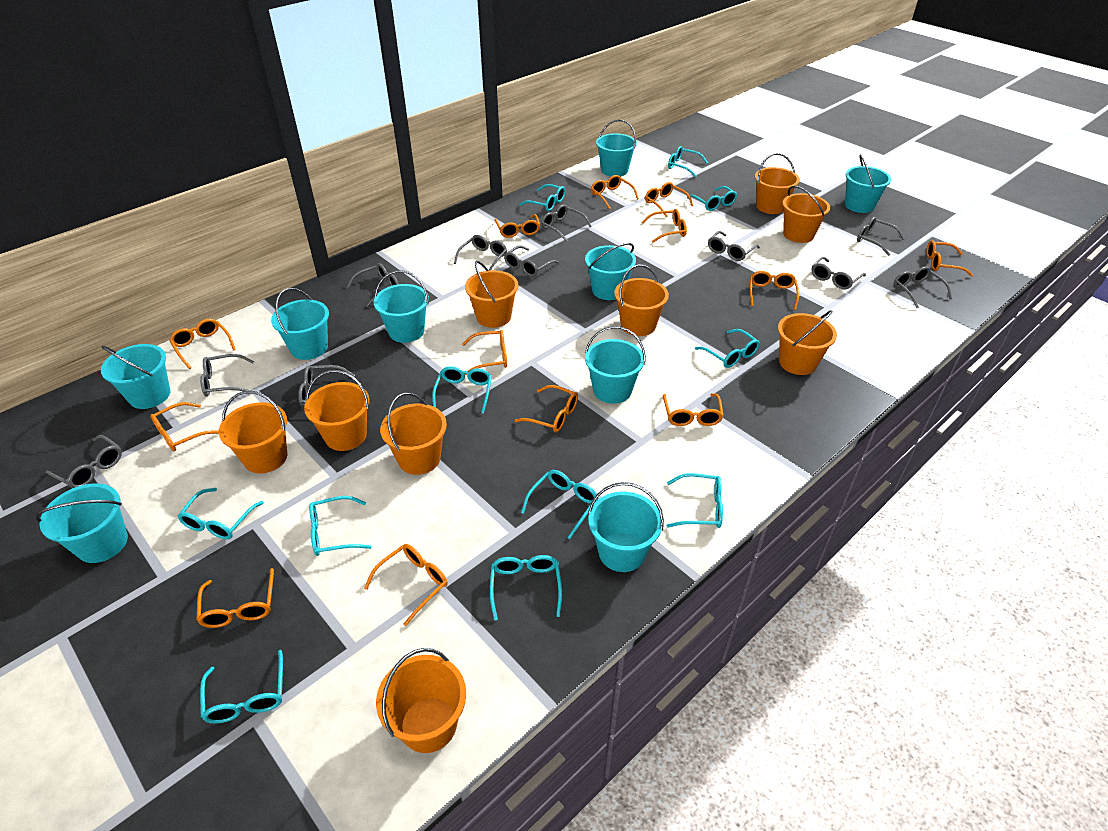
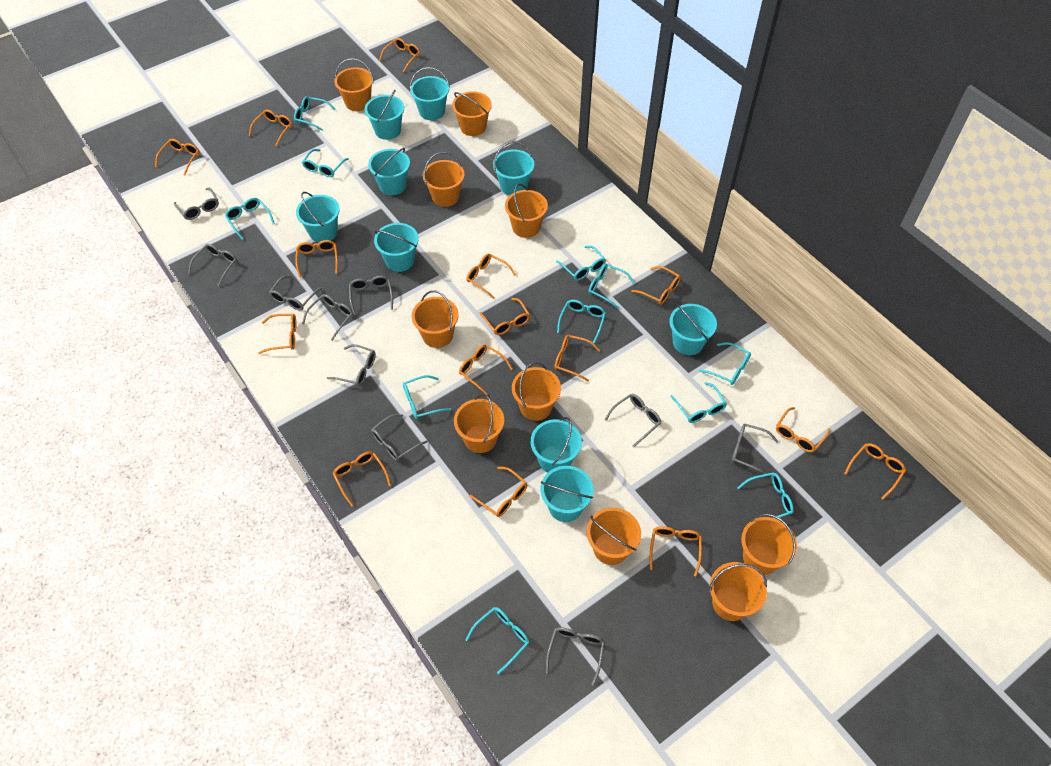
grey glasses: 11 -> 10
orange bucket: 9 -> 10
orange glasses: 13 -> 15

